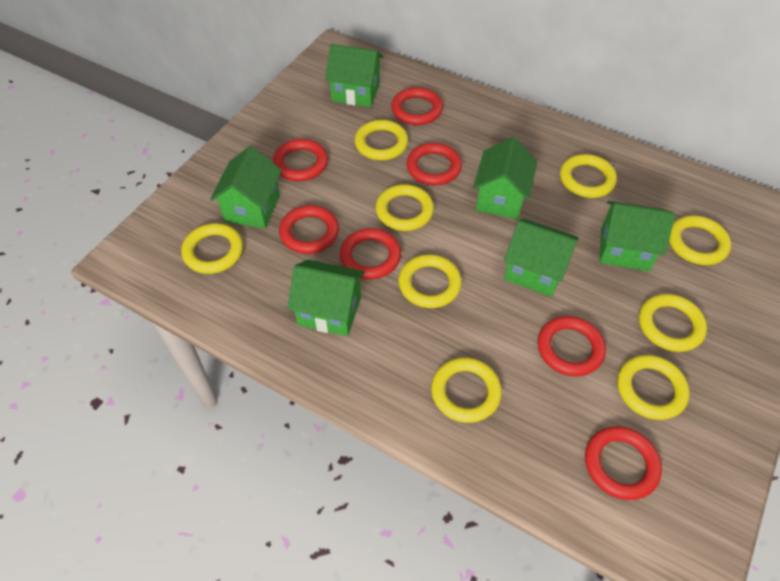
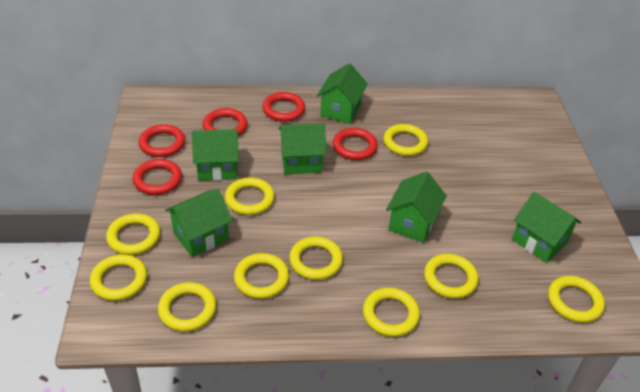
red ring: 7 -> 5
yellow ring: 9 -> 10

